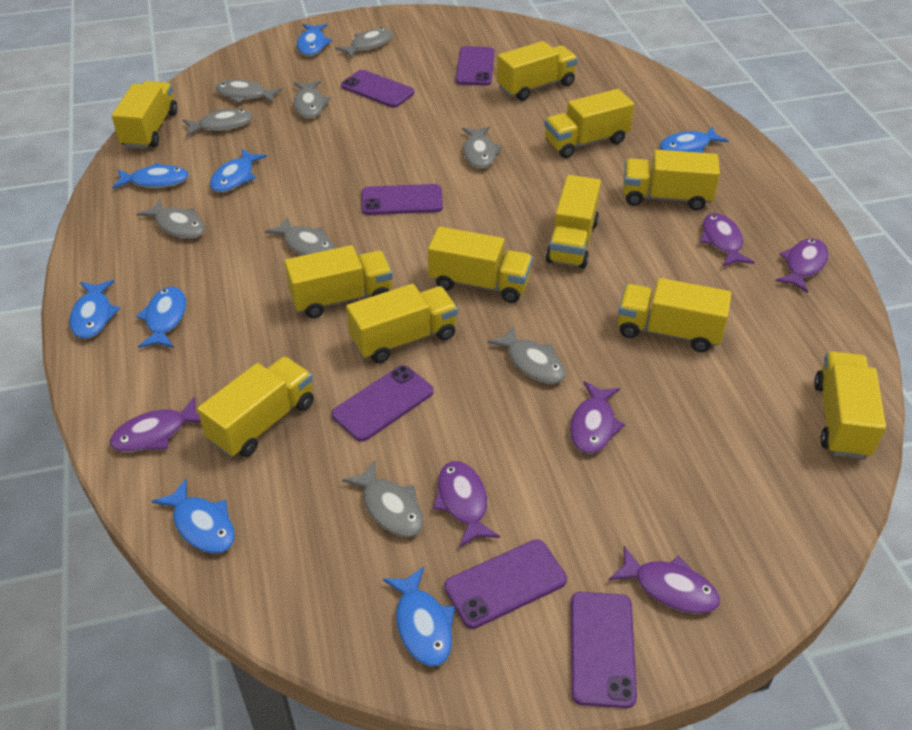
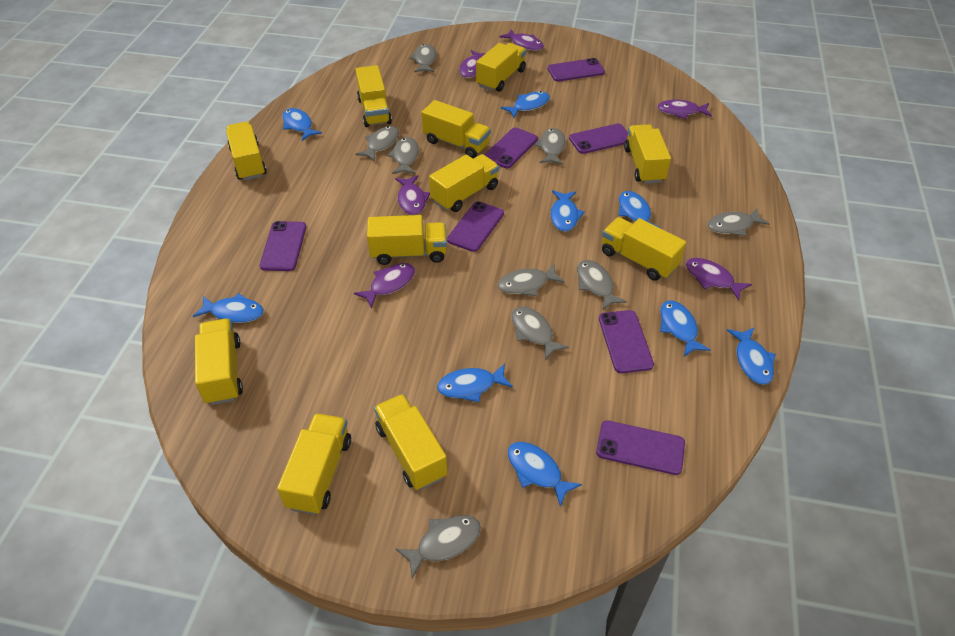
blue fish: 8 -> 9
purple phone: 6 -> 7

